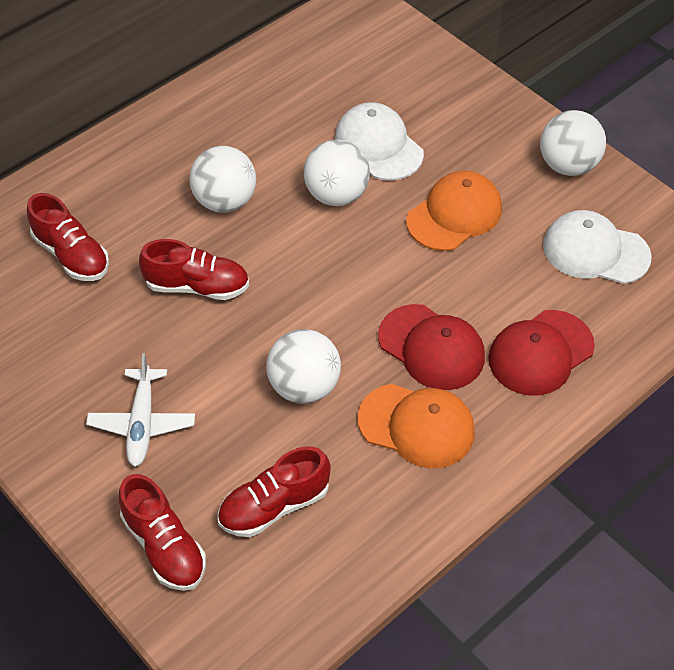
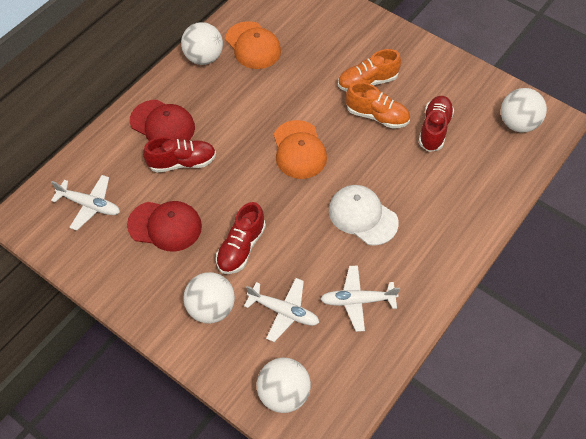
orange shoe: 0 -> 2
red shoe: 4 -> 3
white cap: 2 -> 1
white plane: 1 -> 3

